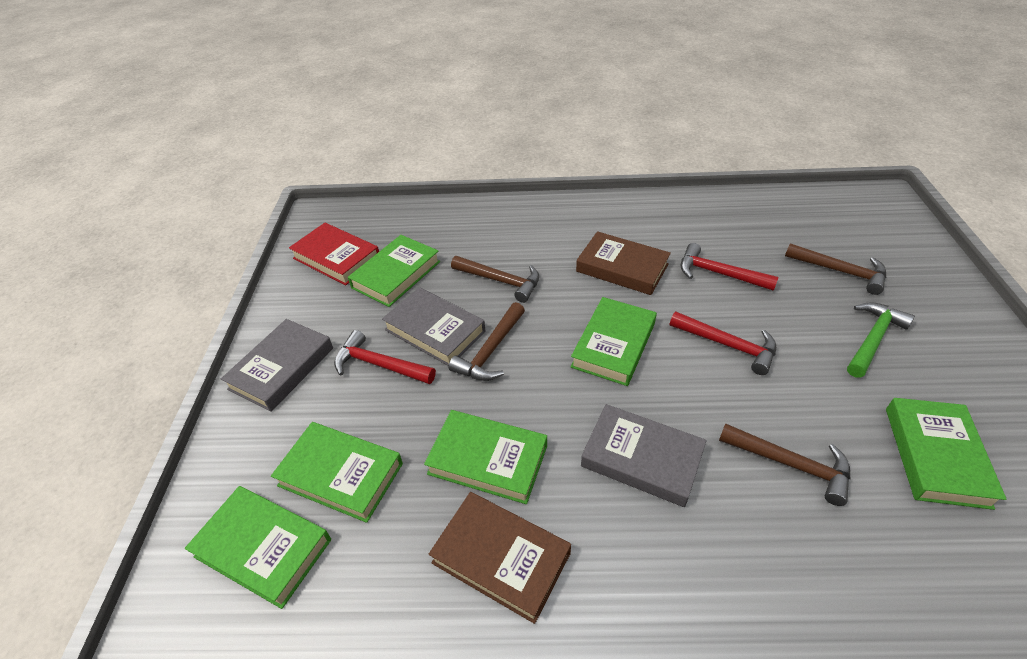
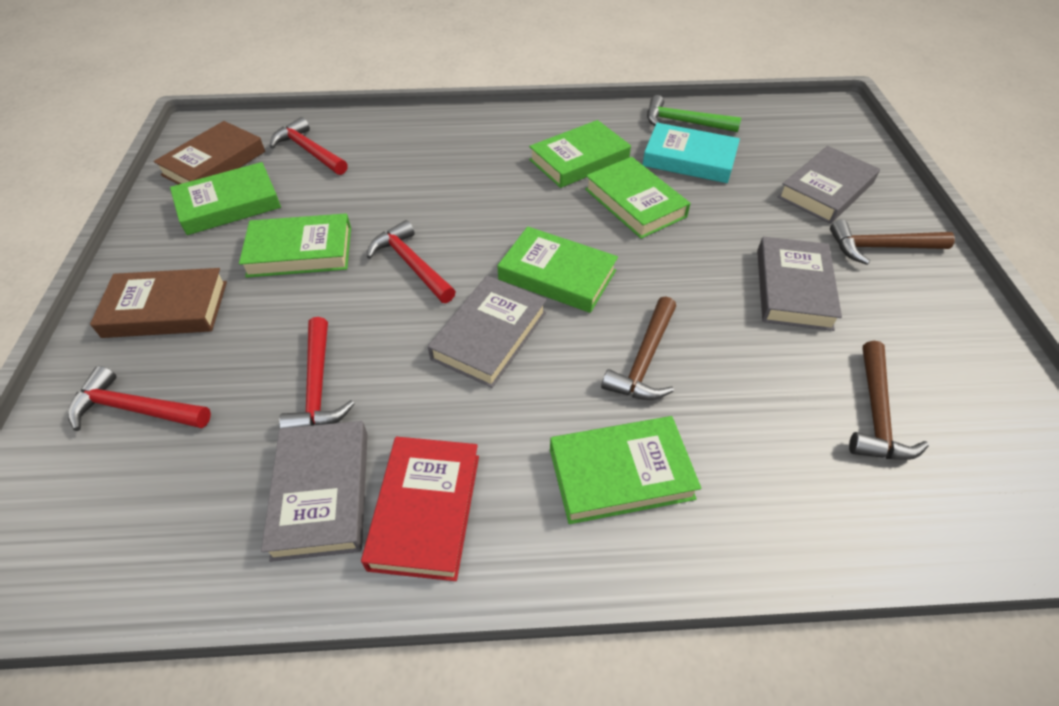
brown hammer: 4 -> 3
grey book: 3 -> 4
red hammer: 3 -> 4
turquoise book: 0 -> 1

